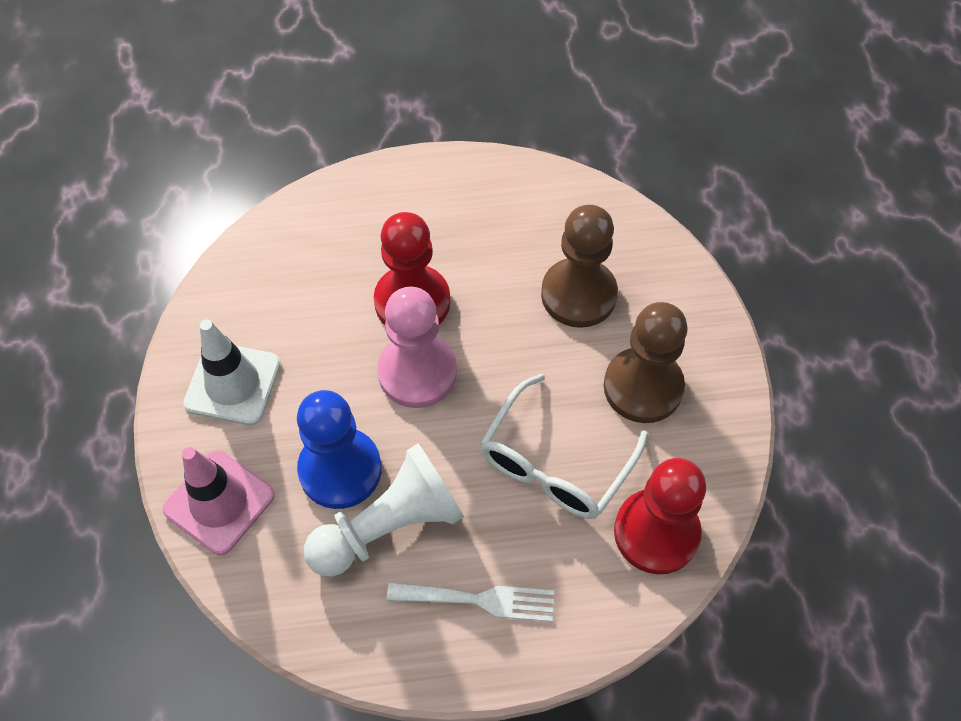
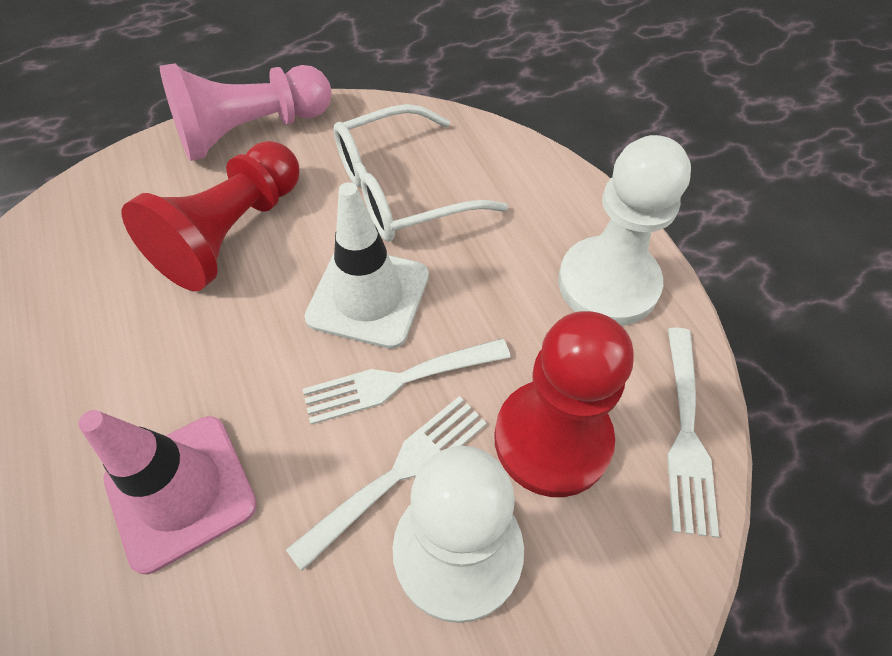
blue pawn: 1 -> 0
brown pawn: 2 -> 0
white fork: 1 -> 3
white pawn: 1 -> 2

